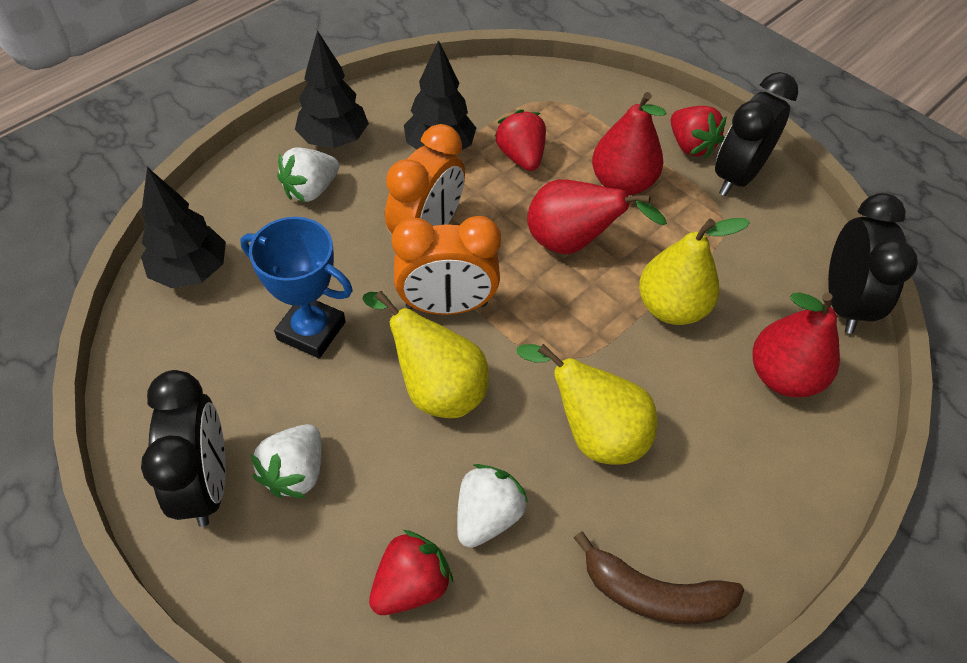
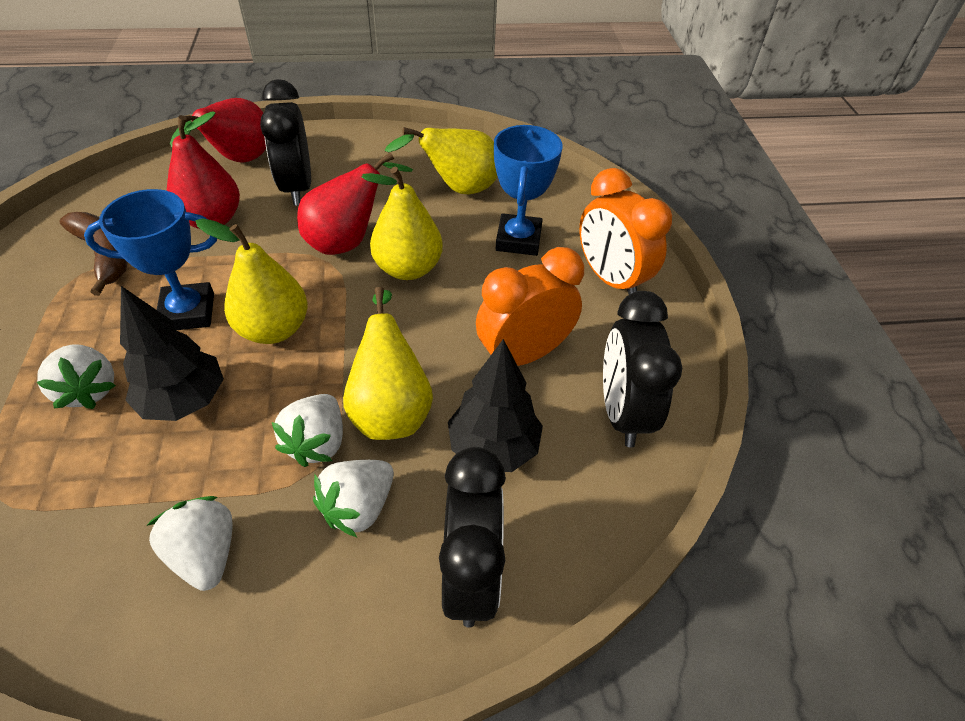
black tree: 3 -> 2
blue trophy: 1 -> 2
red strawberry: 3 -> 0
white strawberry: 3 -> 4
yellow pear: 3 -> 4

